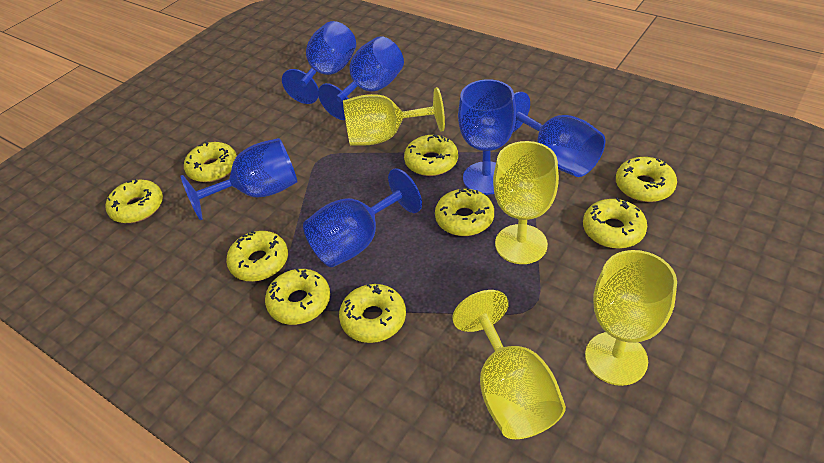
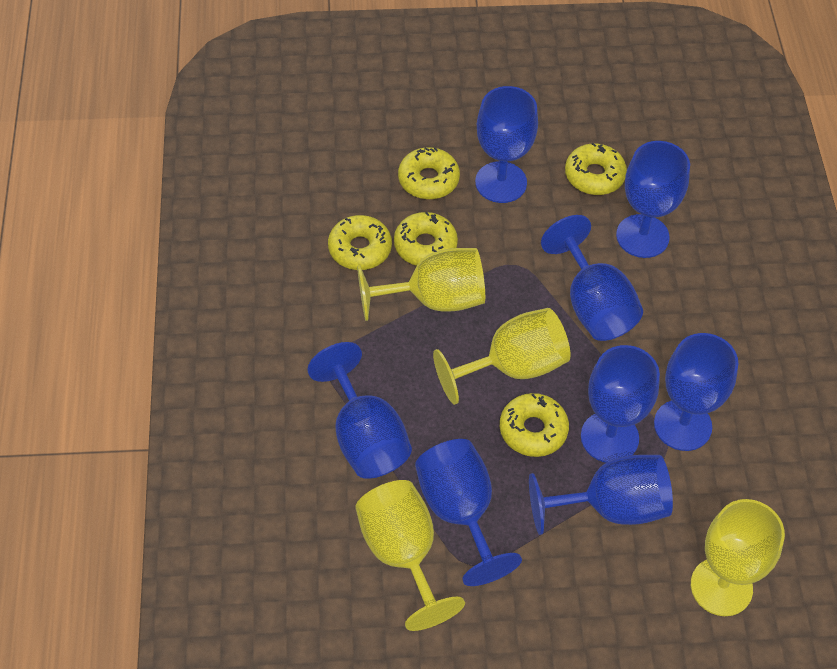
blue goblet: 6 -> 8
yellow donut: 9 -> 5

